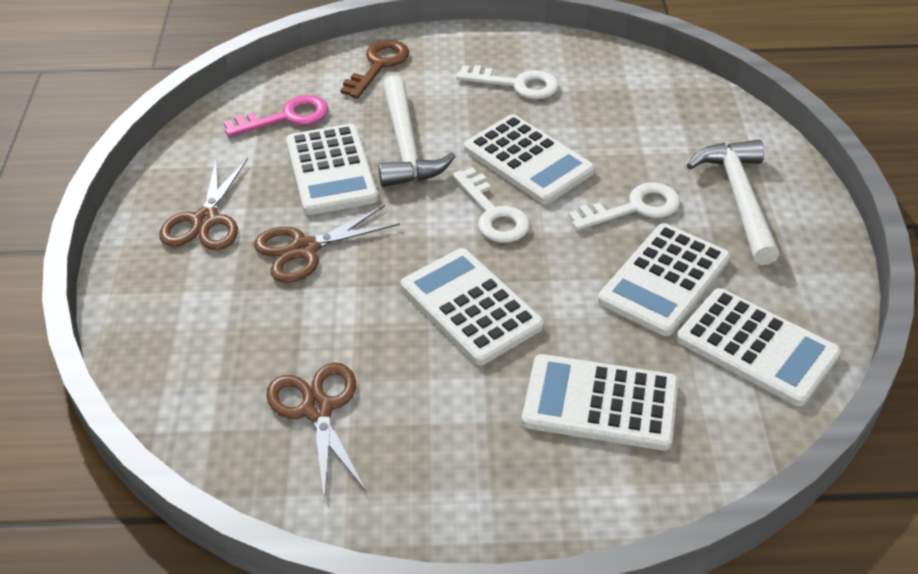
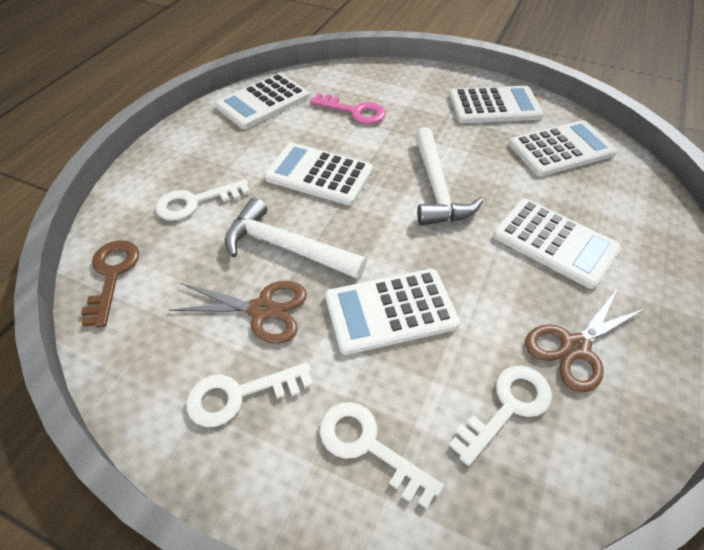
brown scissors: 3 -> 2
white key: 3 -> 4

